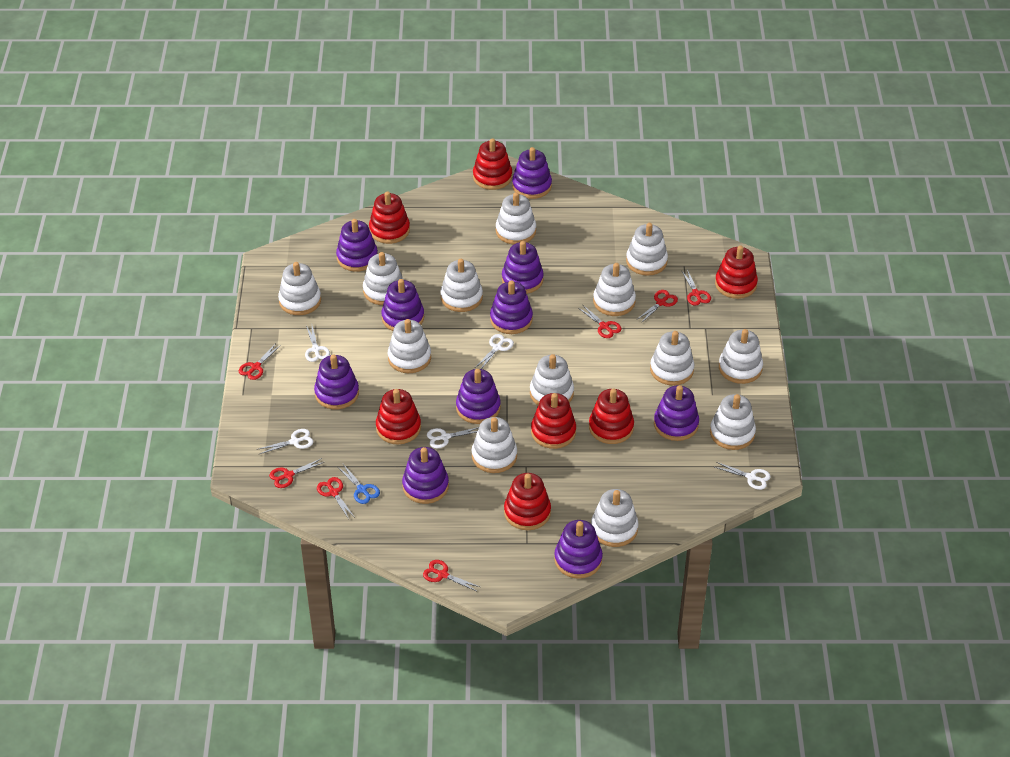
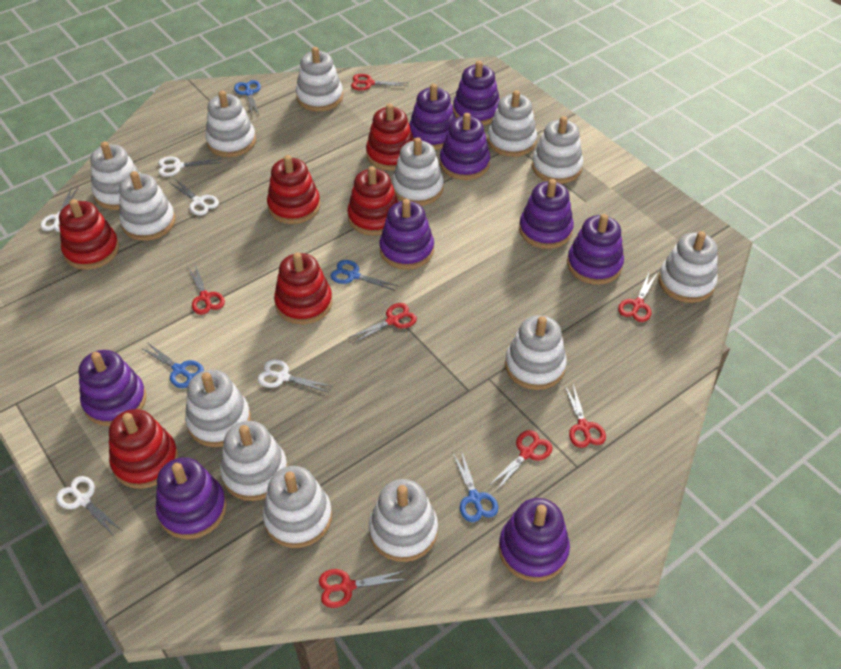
blue scissors: 1 -> 4
purple stacking toy: 10 -> 9
red stacking toy: 7 -> 6

